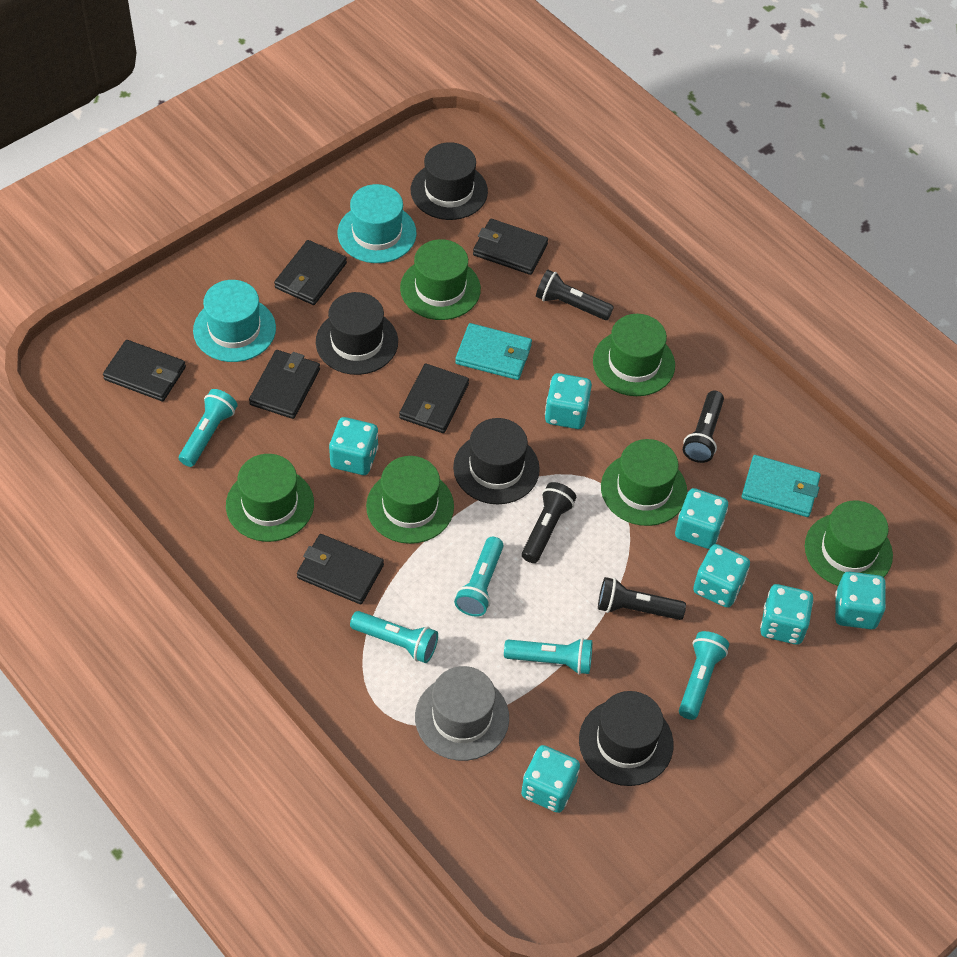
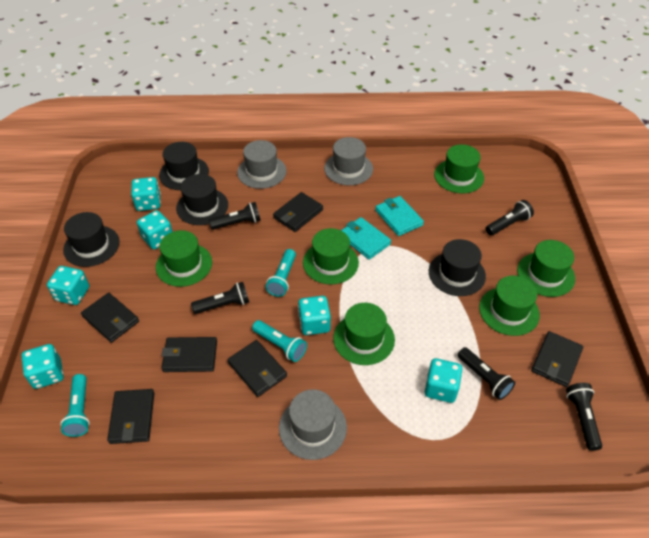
black flashlight: 4 -> 5
grey hat: 1 -> 3
turquoise dice: 7 -> 6
turquoise flashlight: 5 -> 3
turquoise hat: 2 -> 0

